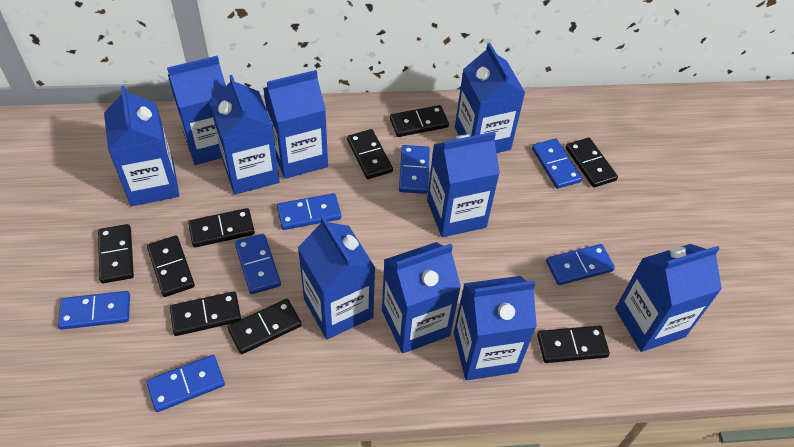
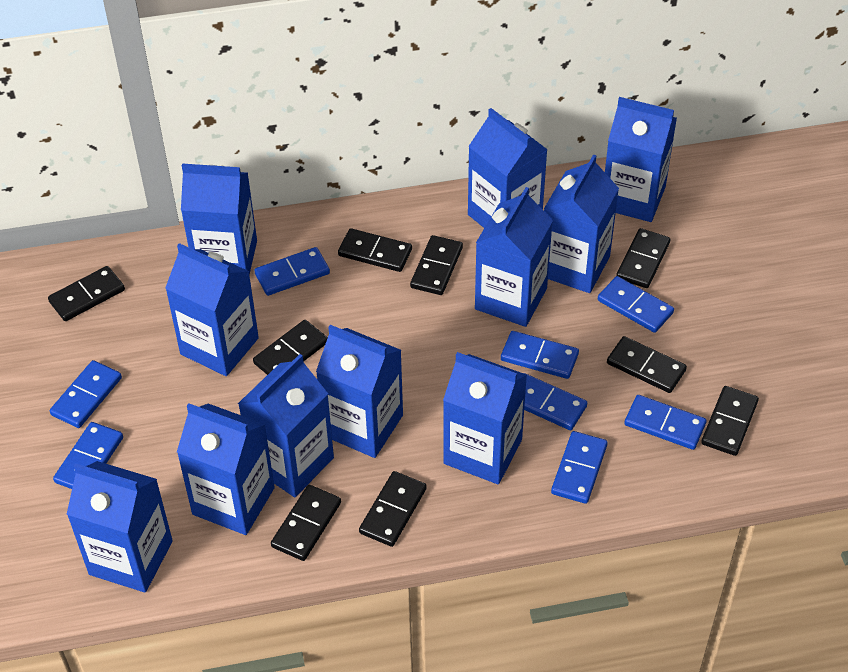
blue carton: 10 -> 11
blue domino: 7 -> 8

